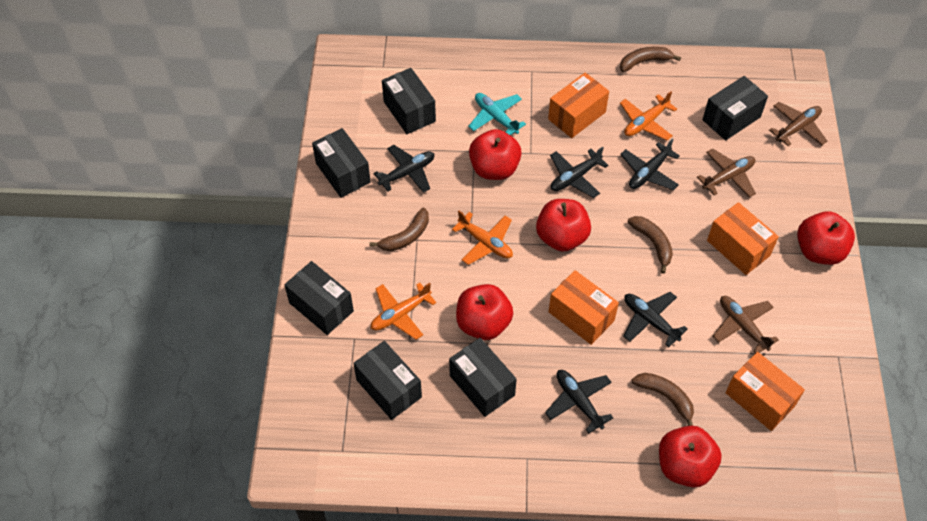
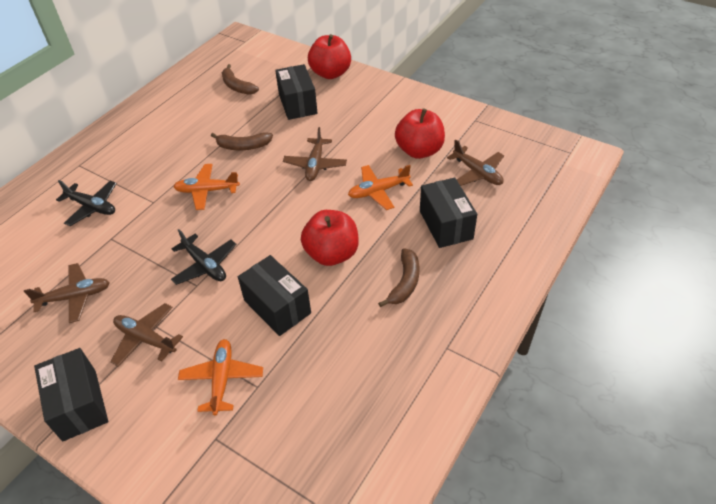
black box: 6 -> 4
black plane: 5 -> 2
brown banana: 4 -> 3
brown plane: 3 -> 4
orange box: 4 -> 0
red apple: 5 -> 3
turquoise plane: 1 -> 0

